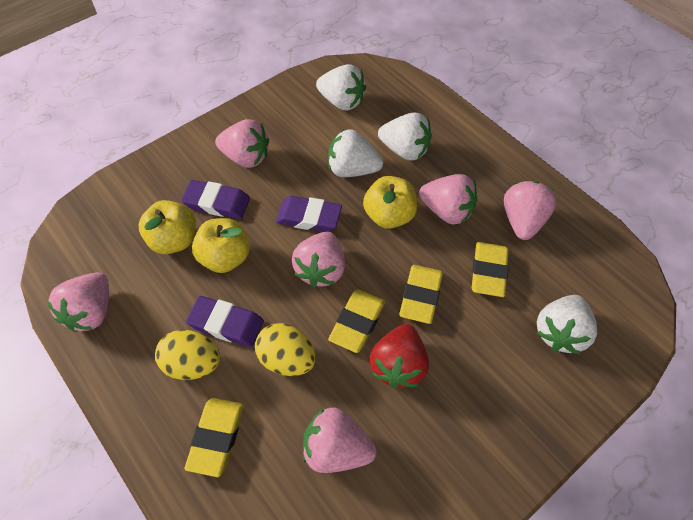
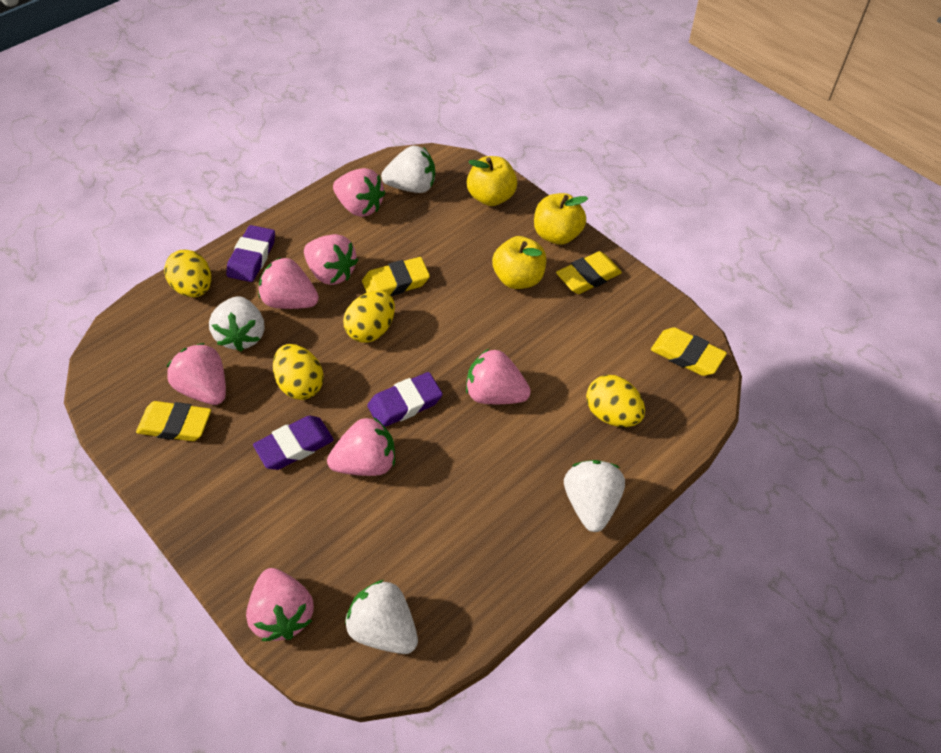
pink strawberry: 6 -> 7
red strawberry: 1 -> 0
yellow egg: 2 -> 4

